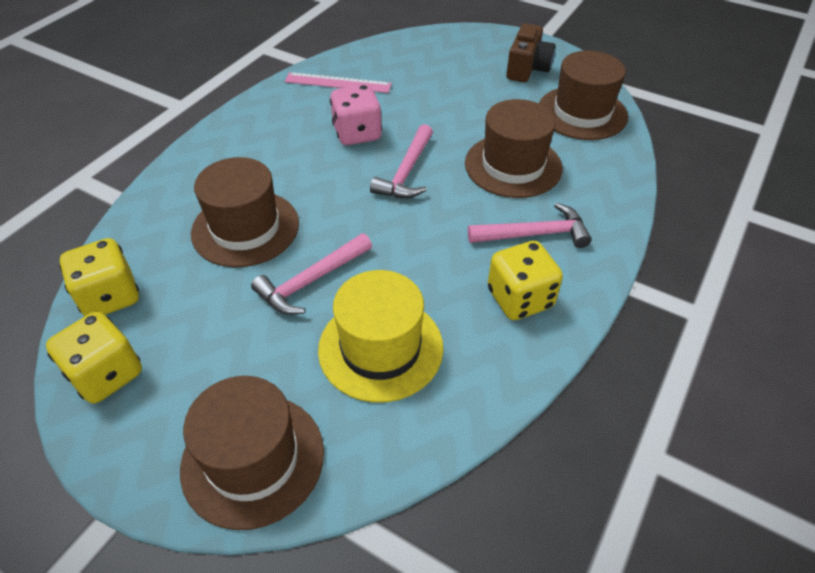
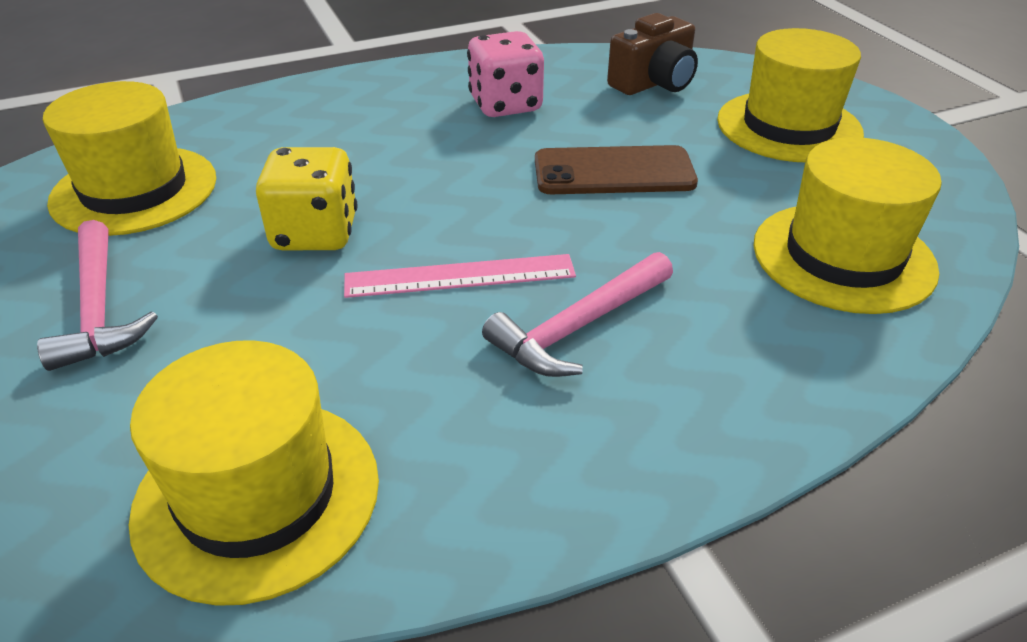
brown hat: 4 -> 0
brown phone: 0 -> 1
pink hammer: 3 -> 2
yellow dice: 3 -> 1
yellow hat: 1 -> 4

